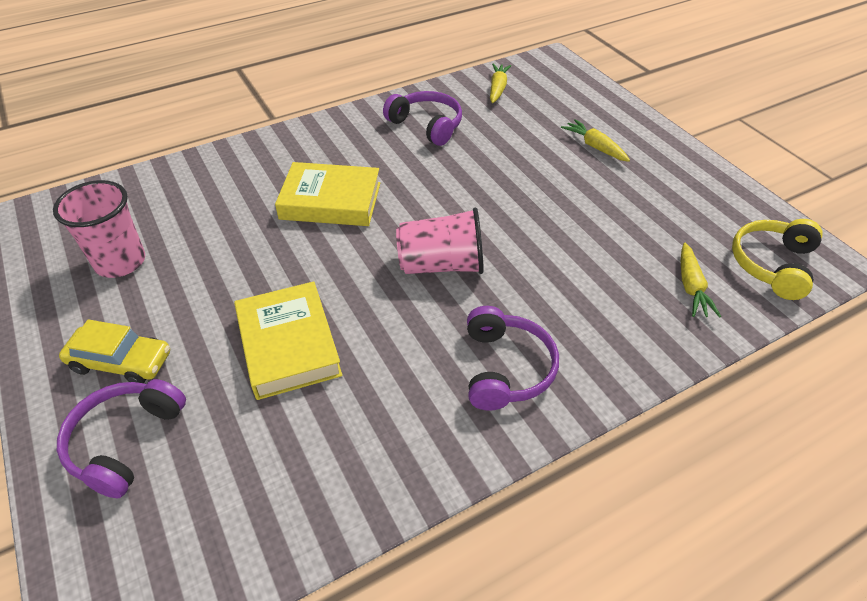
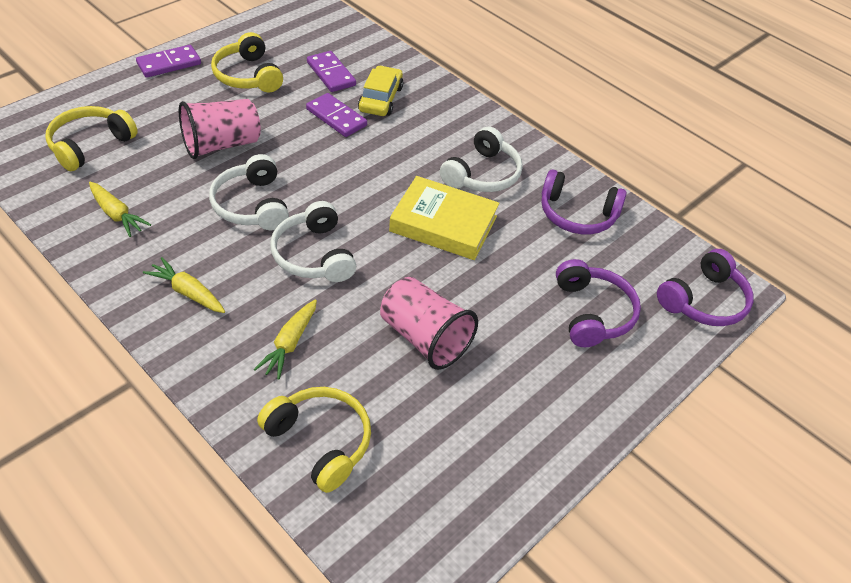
purple domino: 0 -> 3
white headphones: 0 -> 3
yellow book: 2 -> 1
yellow headphones: 1 -> 3

